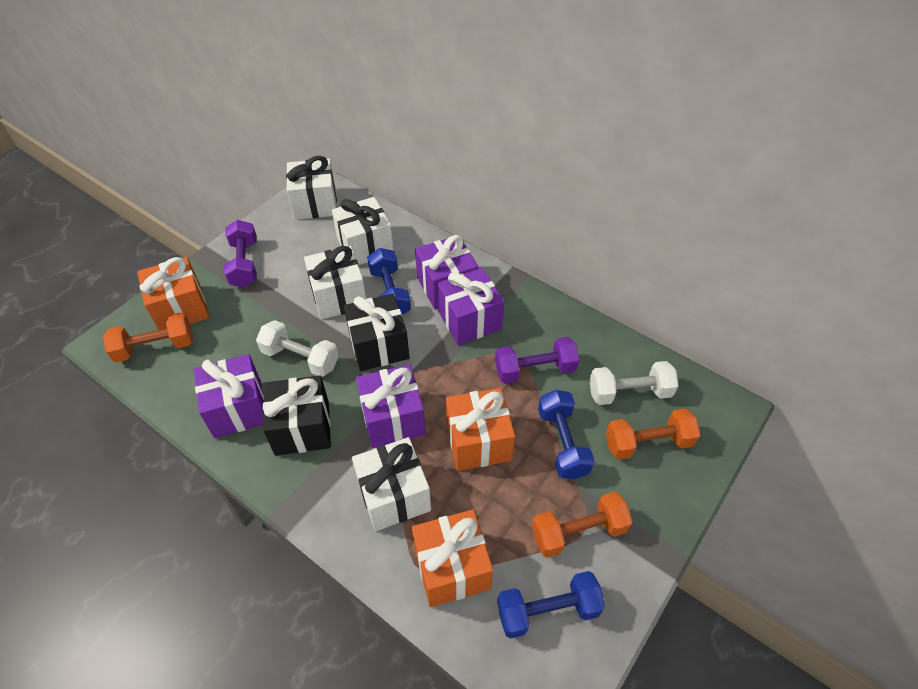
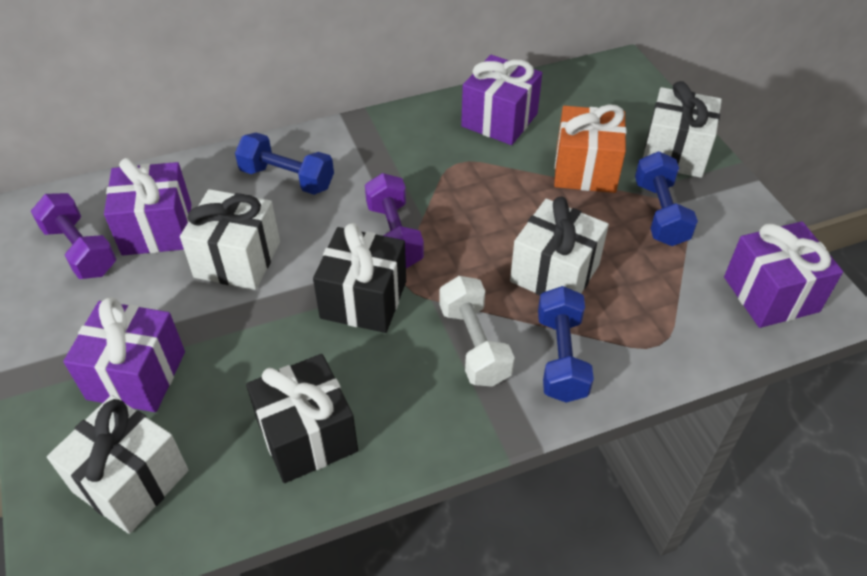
orange dumbbell: 3 -> 0
orange gift: 3 -> 1
white dumbbell: 2 -> 1

